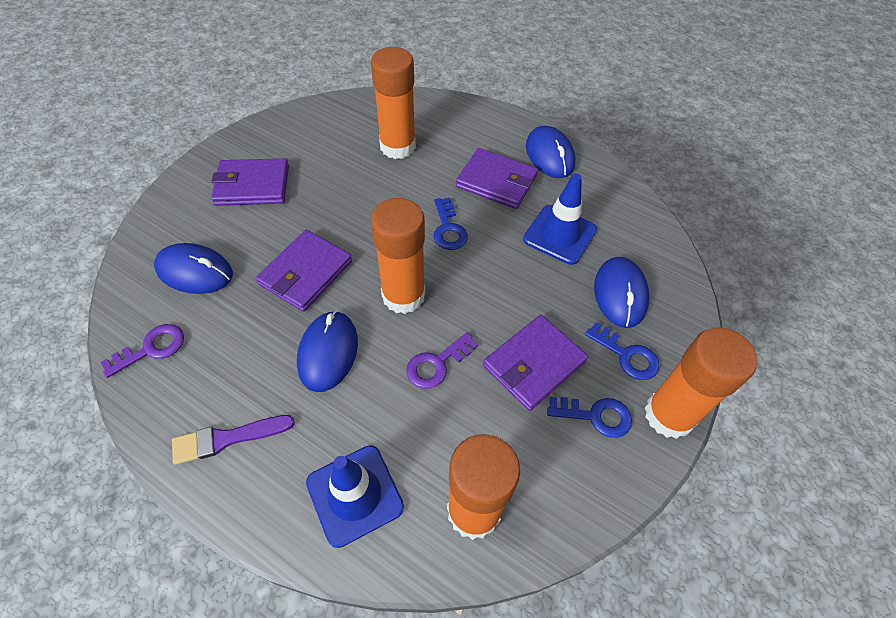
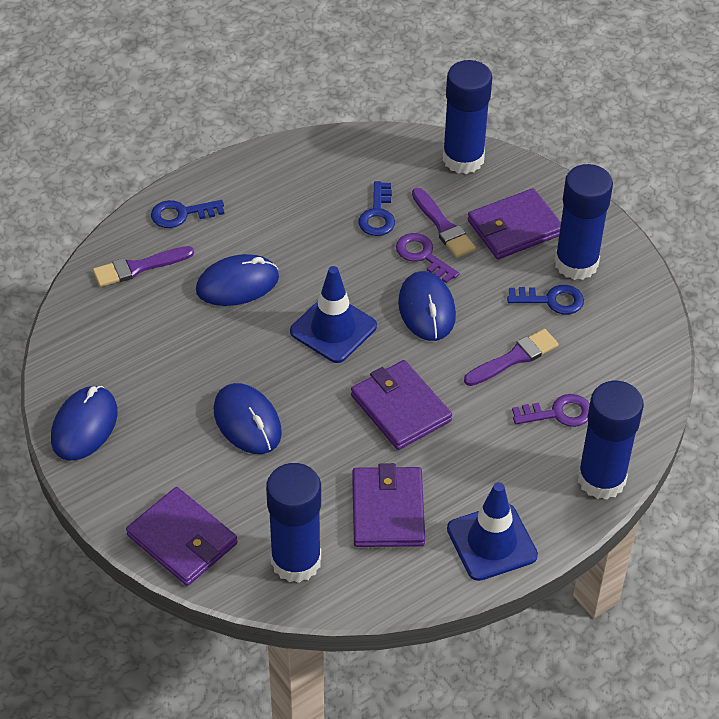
blue glue stick: 0 -> 4
orange glue stick: 4 -> 0
purple brush: 1 -> 3

